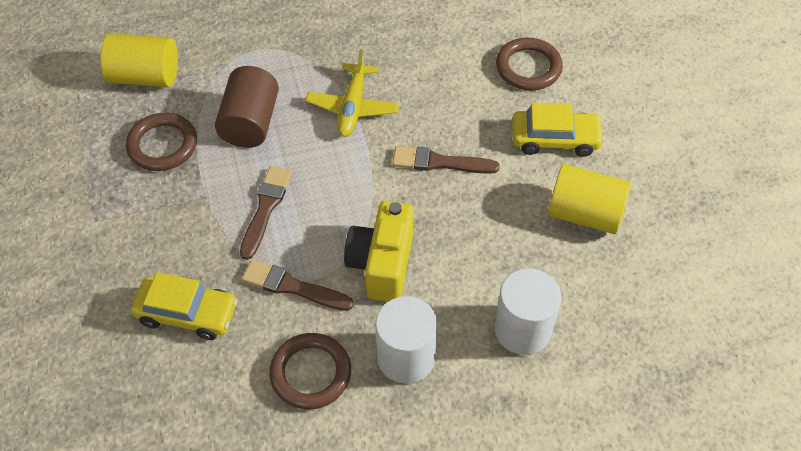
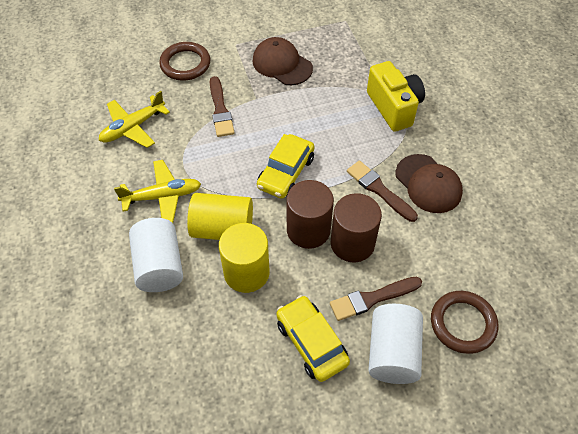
brown cap: 0 -> 2
brown cylinder: 1 -> 2
brown ring: 3 -> 2
yellow plane: 1 -> 2

